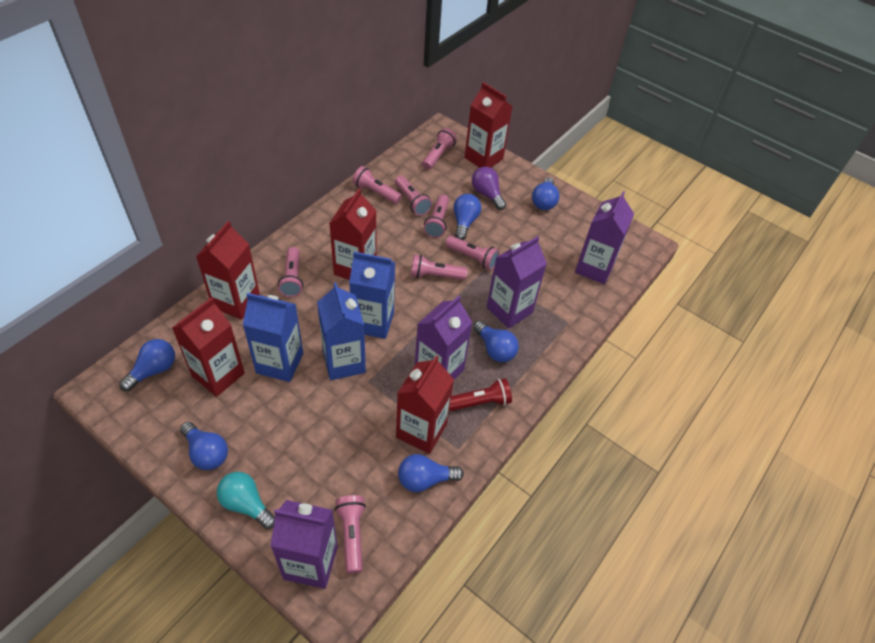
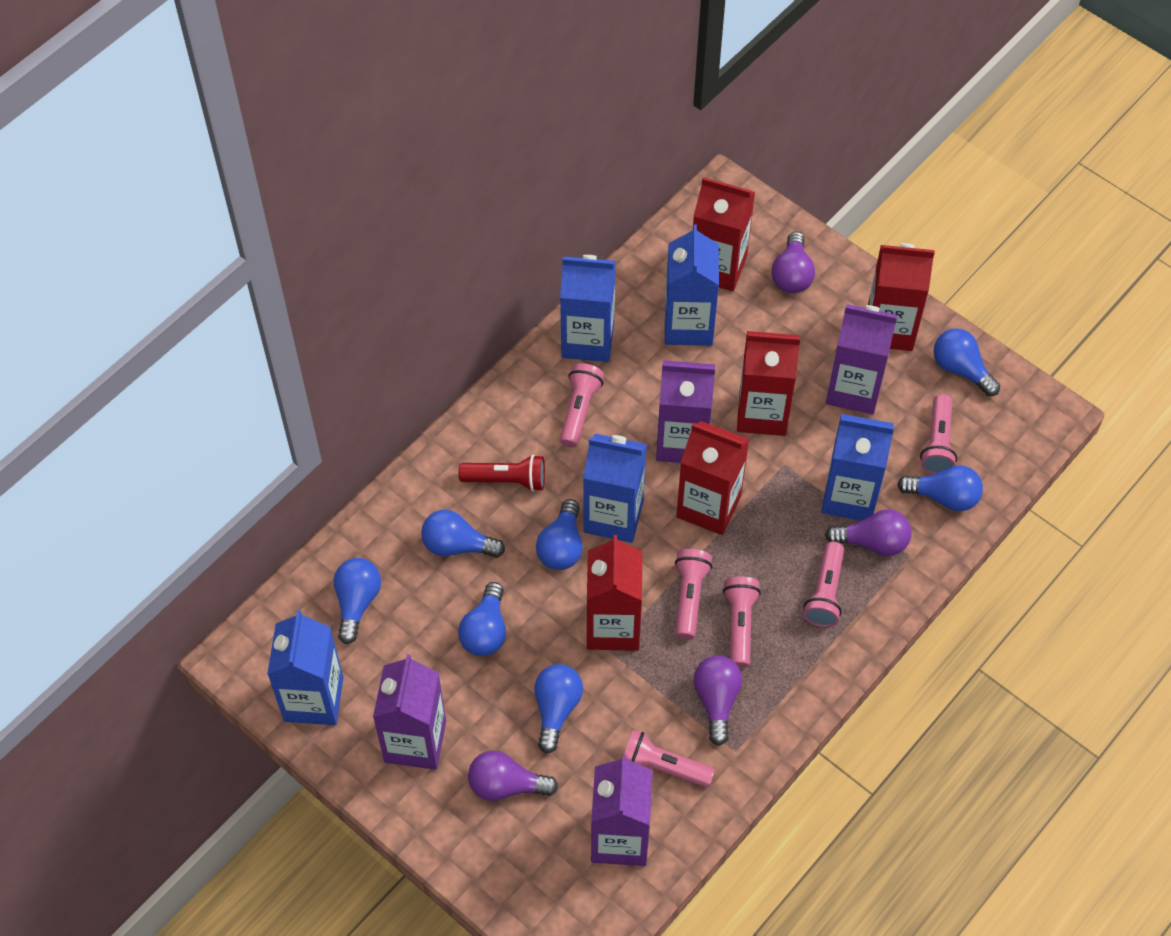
blue carton: 3 -> 5
blue light bulb: 6 -> 7
pink flashlight: 8 -> 6
purple light bulb: 1 -> 4
turquoise light bulb: 1 -> 0

